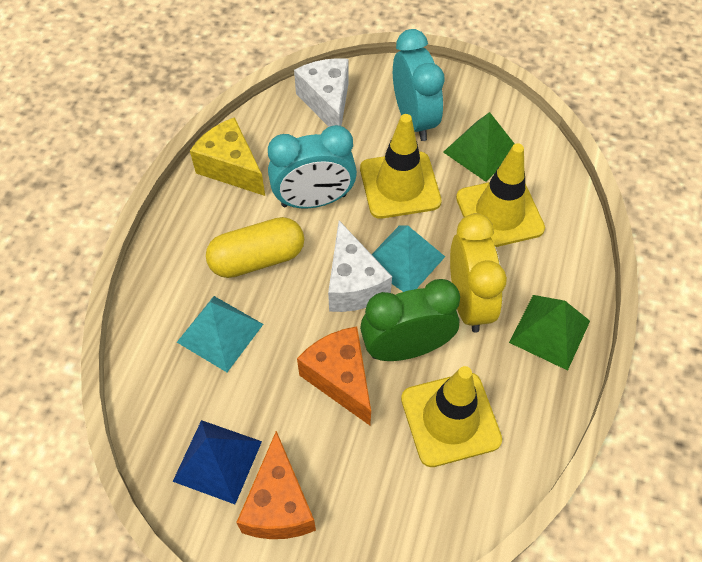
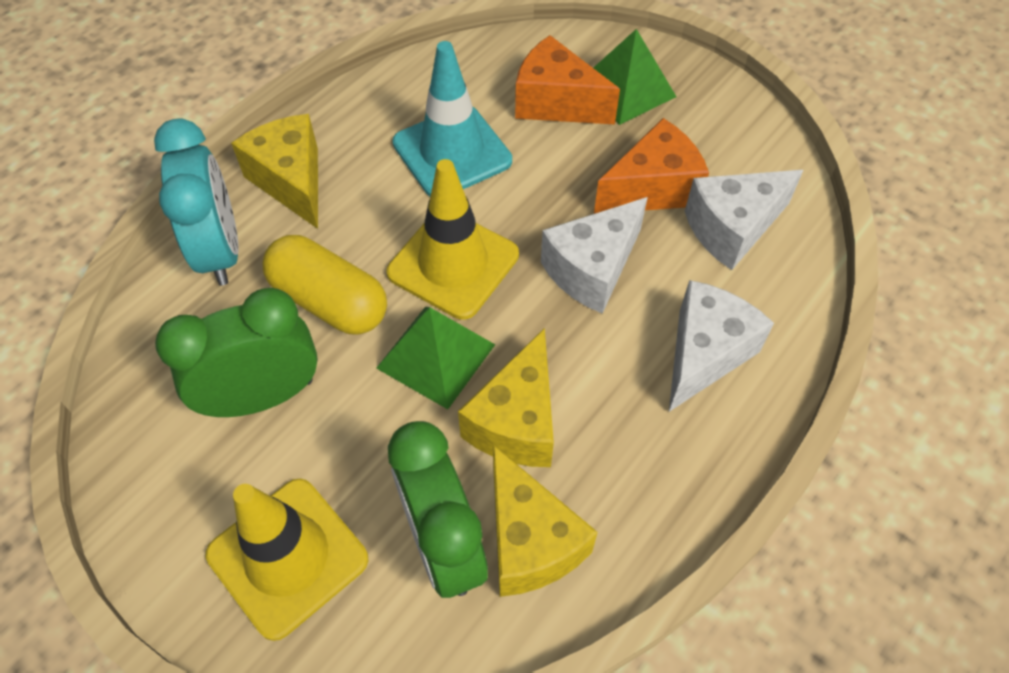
blue pyramid: 1 -> 0
green clock: 1 -> 2
turquoise clock: 2 -> 1
turquoise pyramid: 2 -> 0
turquoise traffic cone: 0 -> 1
white cheese: 2 -> 3
yellow cheese: 1 -> 3
yellow clock: 1 -> 0
yellow traffic cone: 3 -> 2

